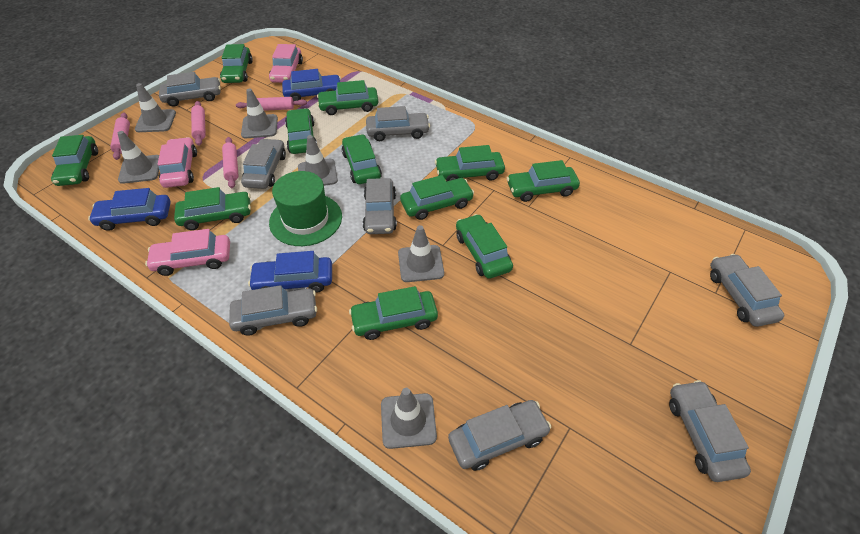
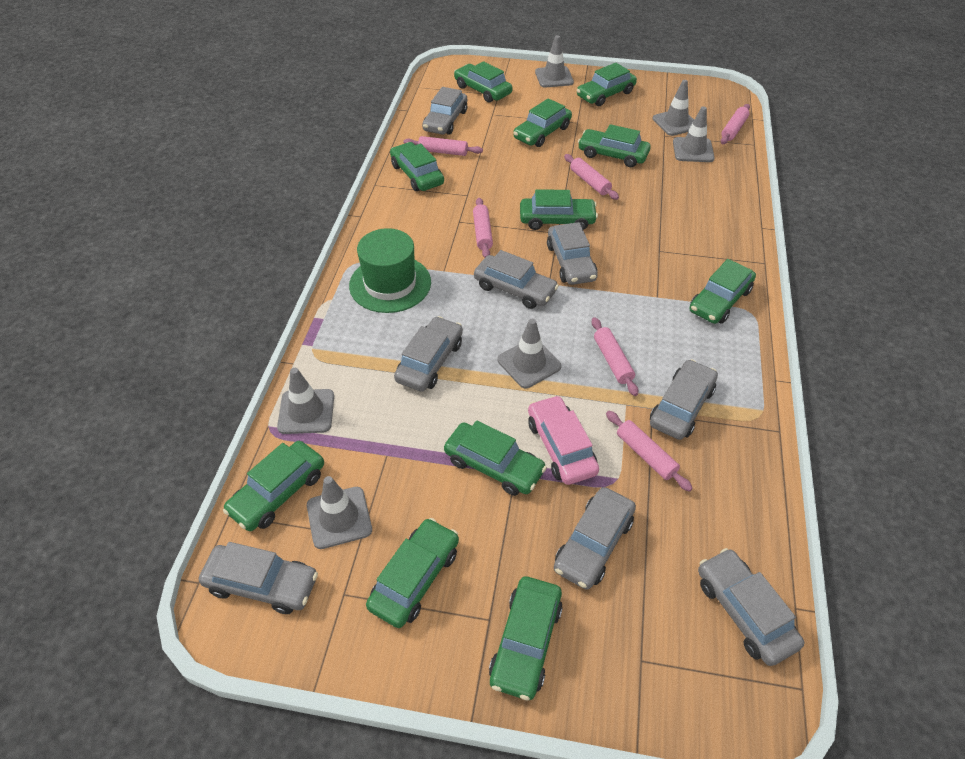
blue car: 3 -> 0
pink car: 3 -> 1
pink rolling pin: 4 -> 6

